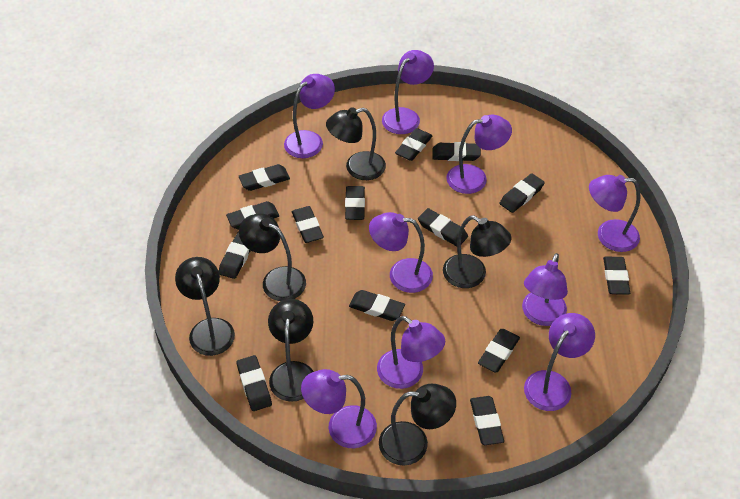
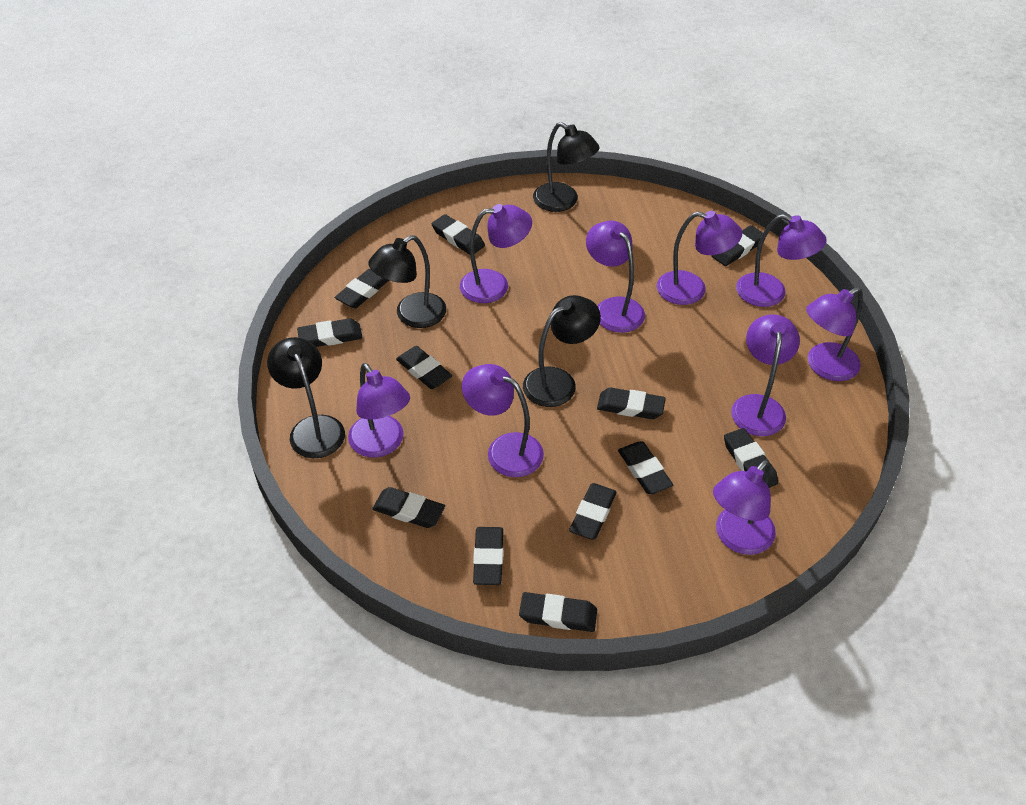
black eraser: 14 -> 12
black lamp: 6 -> 4

